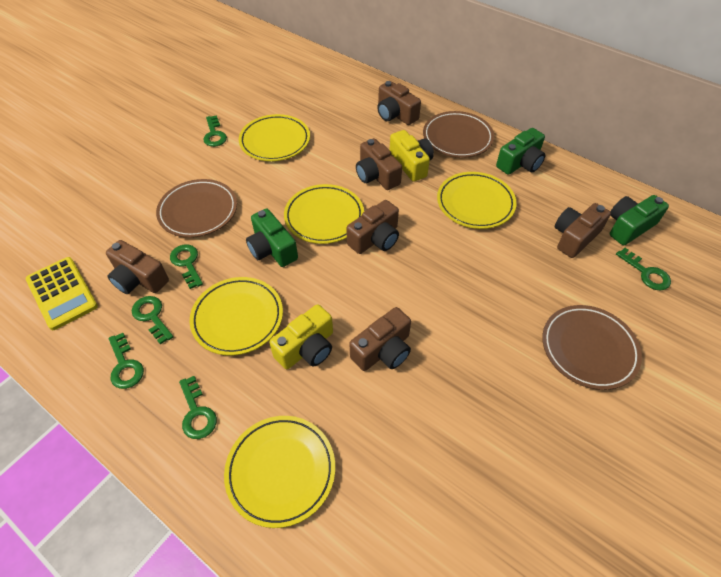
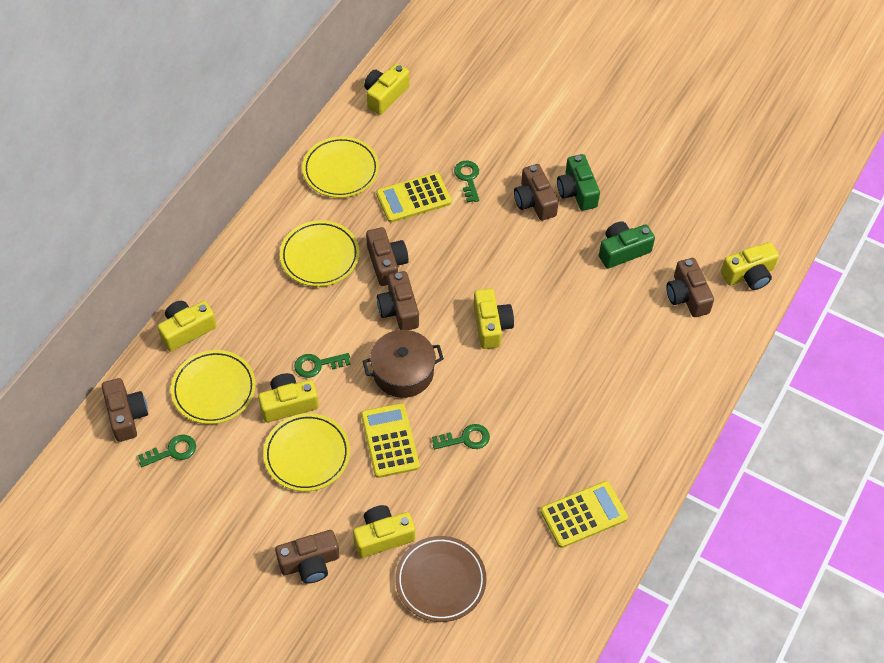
brown plate: 3 -> 1
brown pot: 0 -> 1
green camera: 3 -> 2
green key: 6 -> 4
yellow calculator: 1 -> 3
yellow camera: 2 -> 6
yellow plate: 5 -> 4

